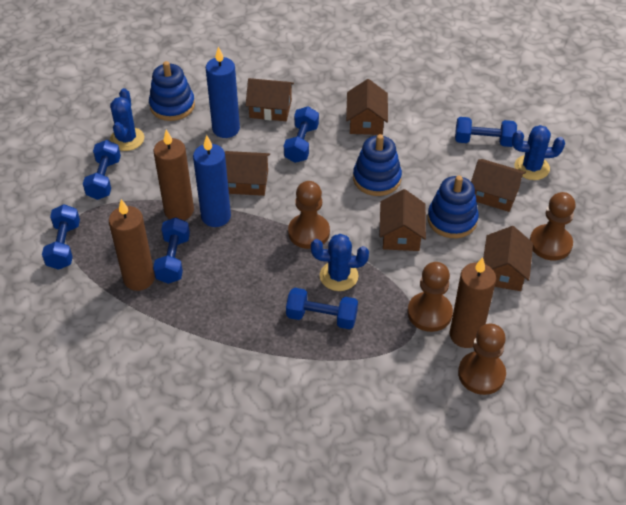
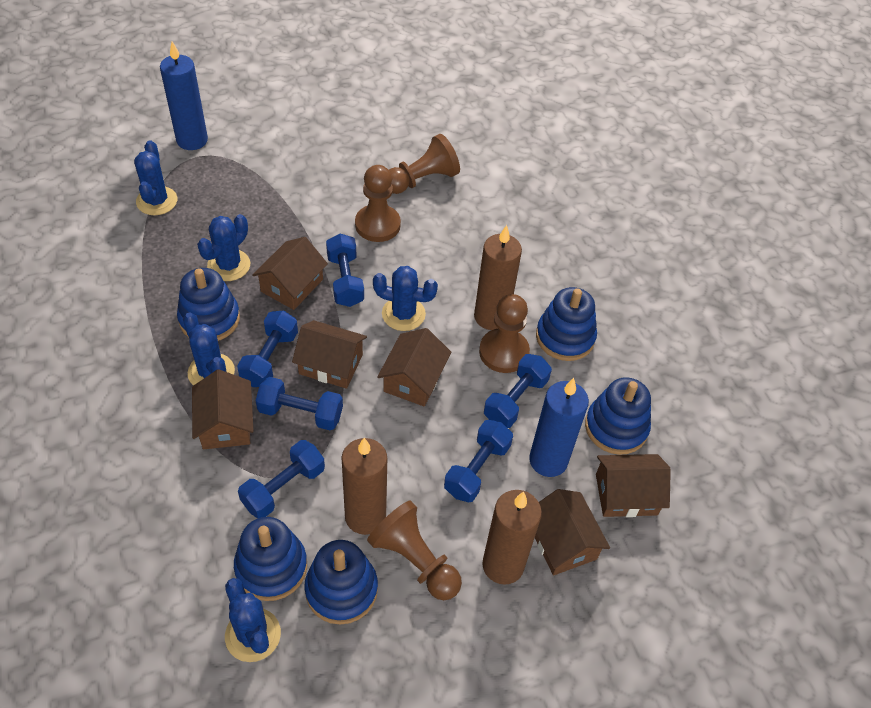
blue cactus: 3 -> 5
blue stacking toy: 3 -> 5

